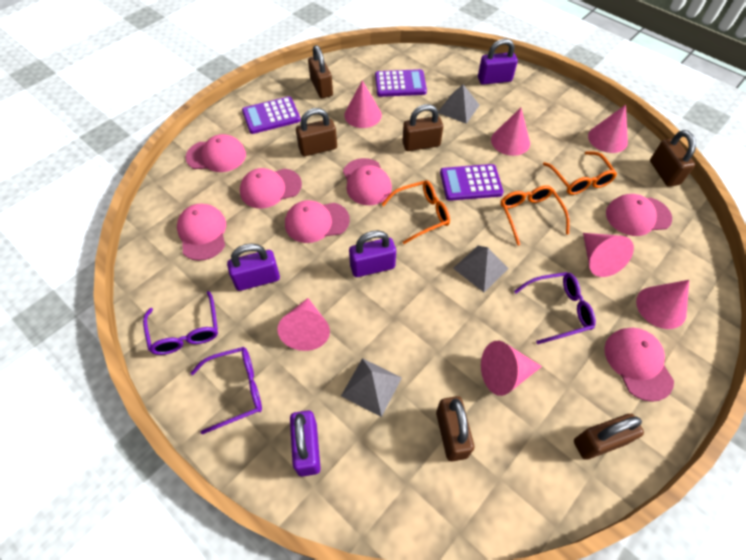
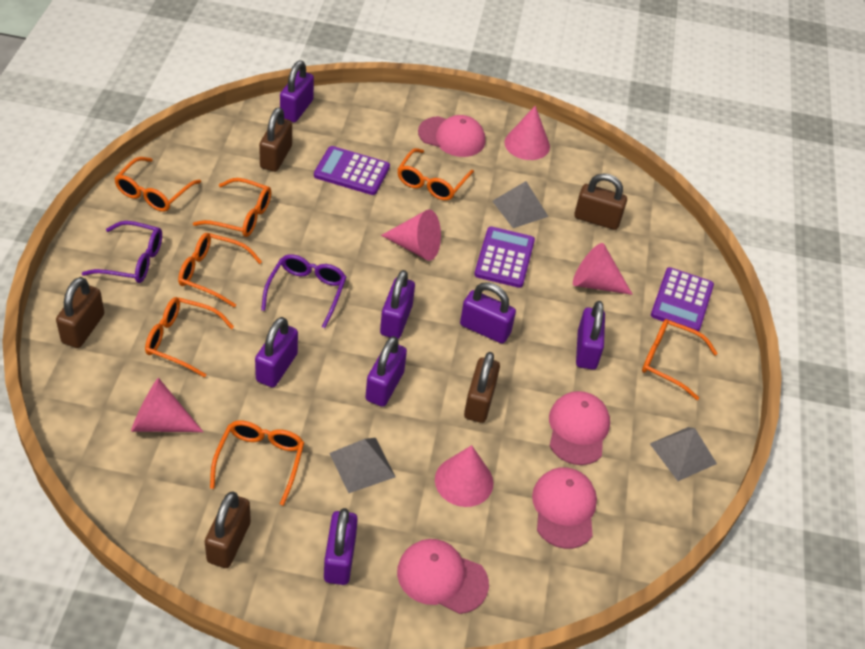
brown padlock: 6 -> 5
orange glasses: 3 -> 7
pink cap: 7 -> 4
pink cone: 7 -> 5
purple glasses: 3 -> 2
purple padlock: 4 -> 7

